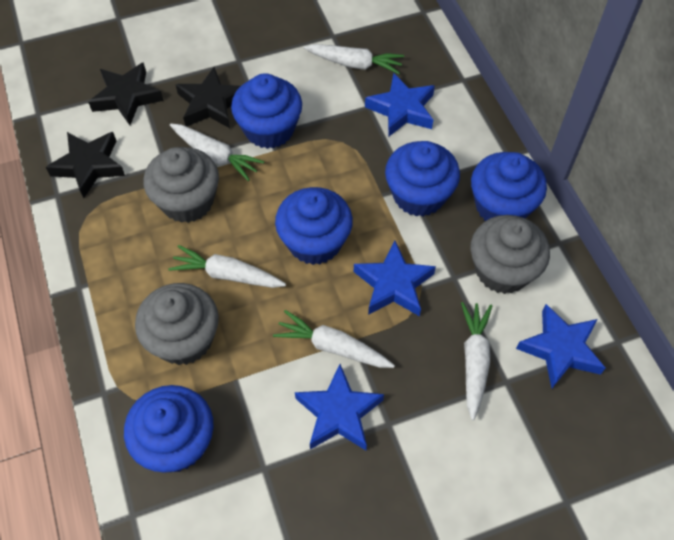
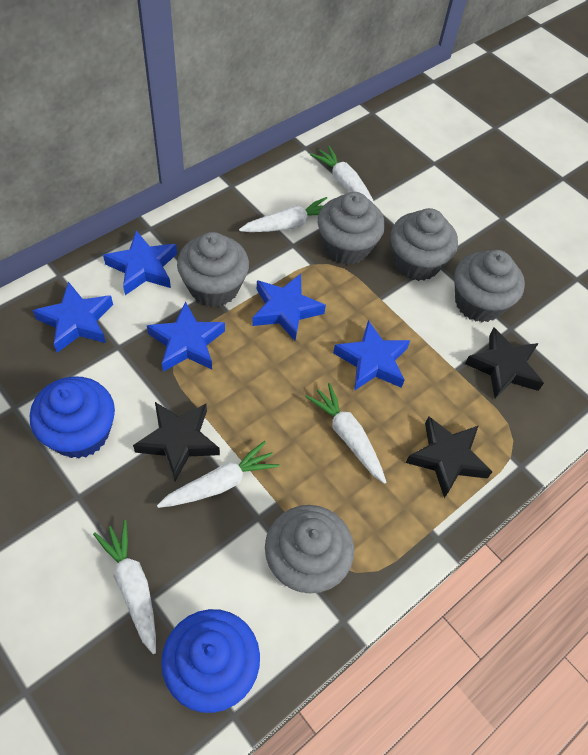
blue cupcake: 5 -> 2
blue star: 4 -> 5
grey cupcake: 3 -> 5

